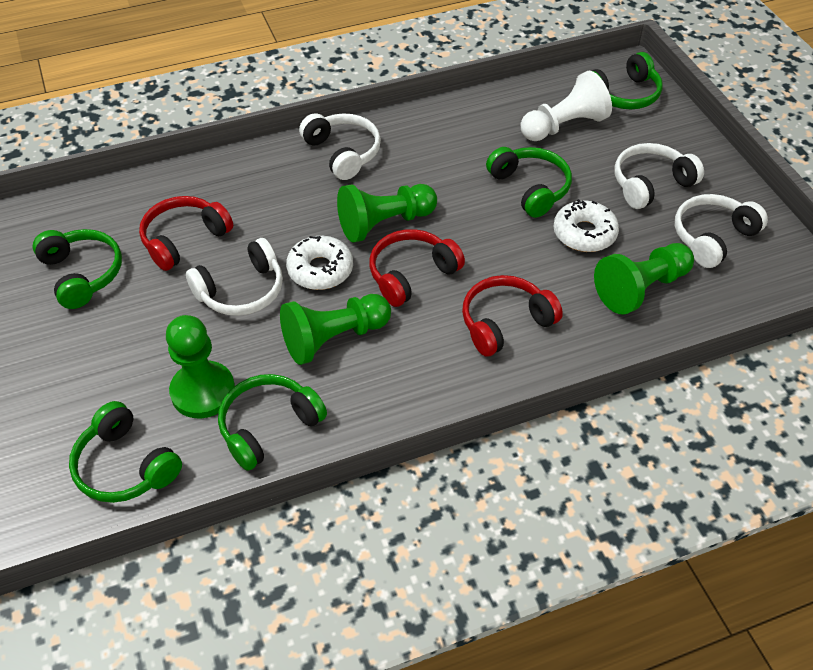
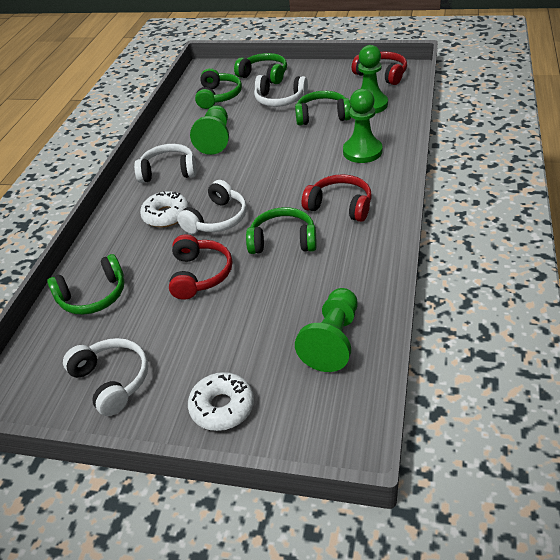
white pawn: 1 -> 0

